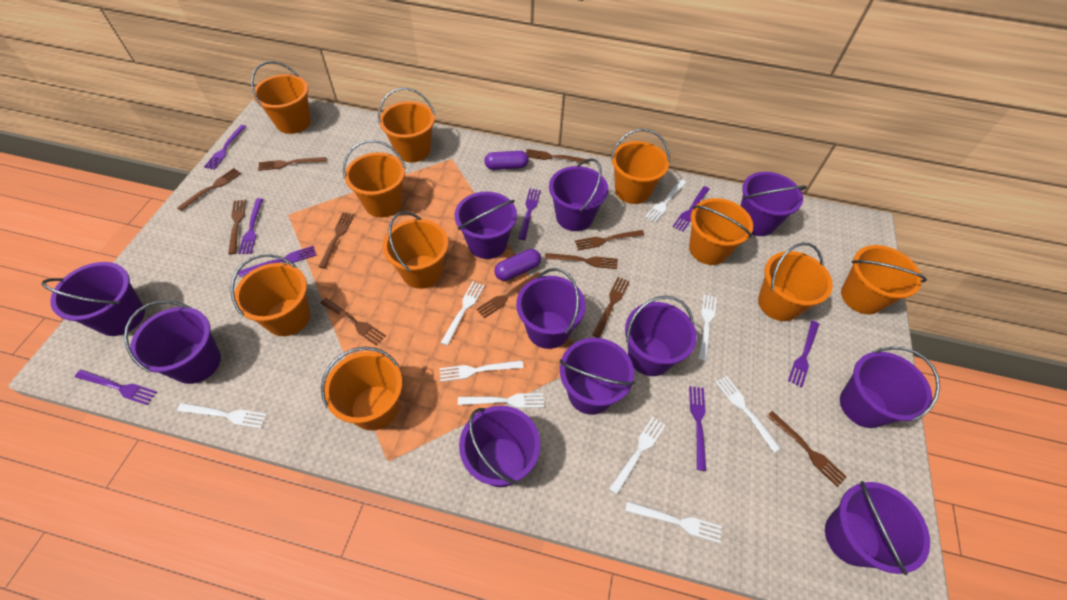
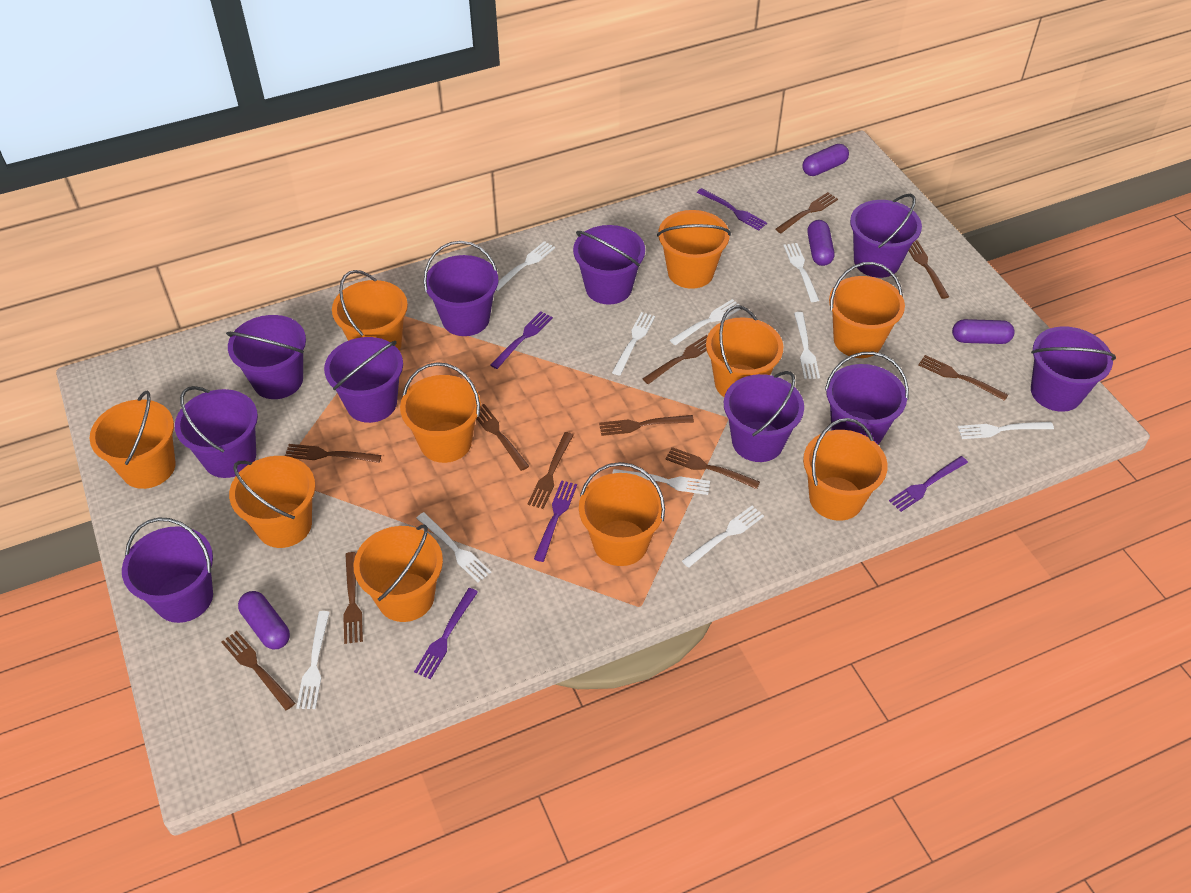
purple bucket: 11 -> 10
purple capsule: 2 -> 4
purple fork: 8 -> 5
white fork: 9 -> 10

